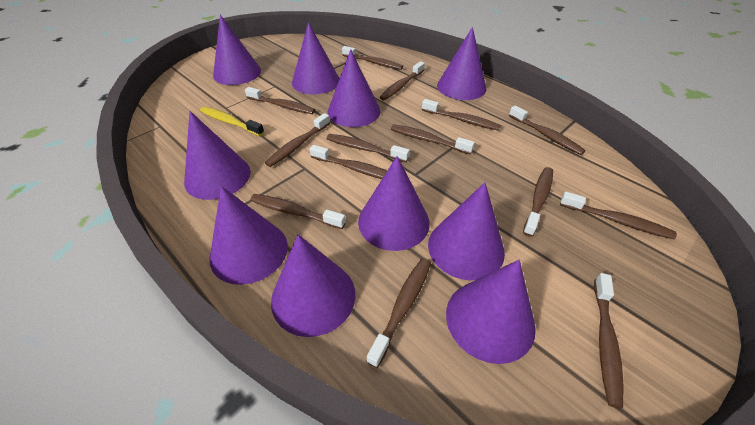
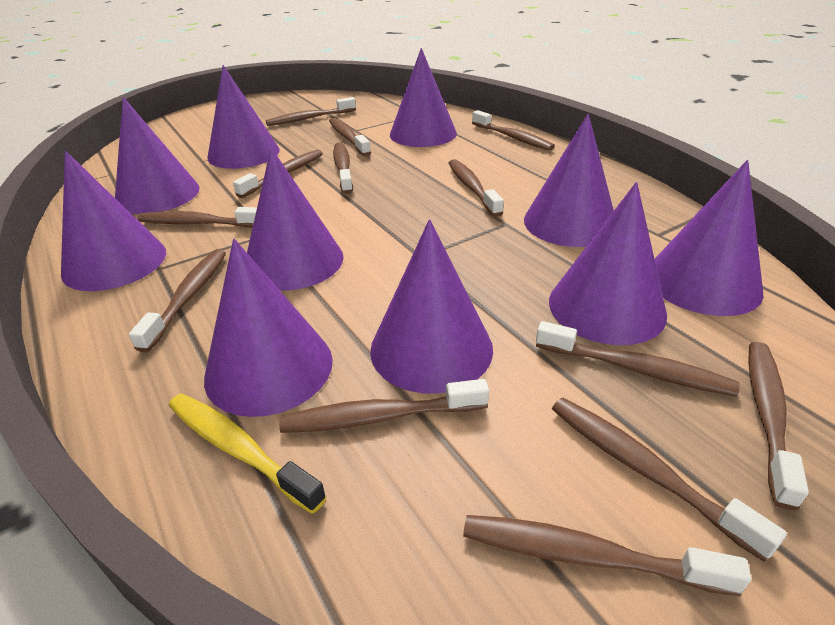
brown toothbrush: 14 -> 13

